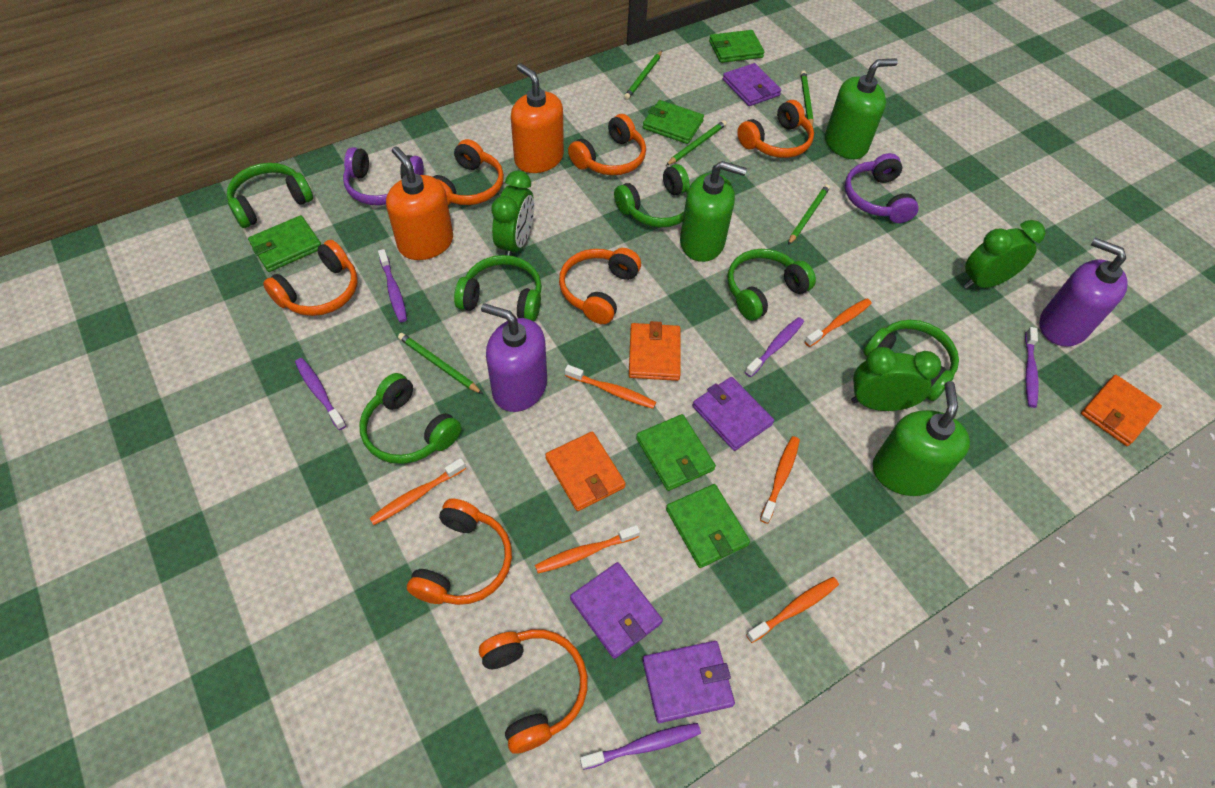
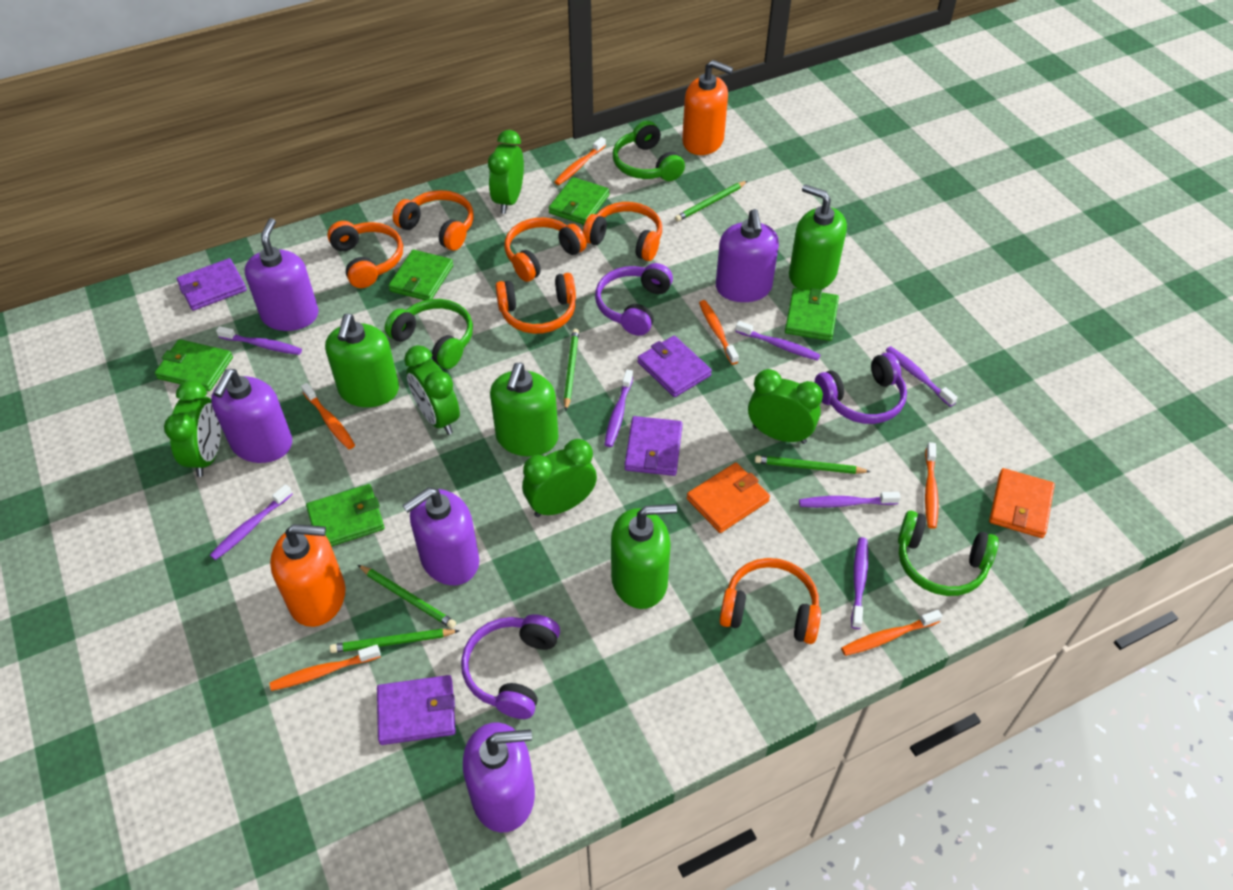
green clock: 3 -> 5
green headphones: 6 -> 3
green soap dispenser: 3 -> 4
orange headphones: 7 -> 6
orange wallet: 3 -> 2
purple headphones: 2 -> 3
purple soap dispenser: 2 -> 5
purple toothbrush: 5 -> 7

